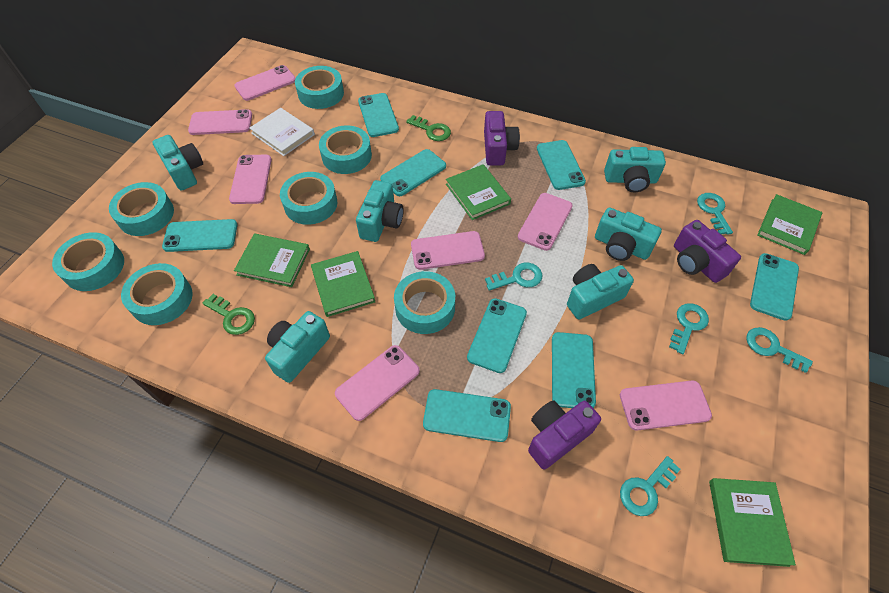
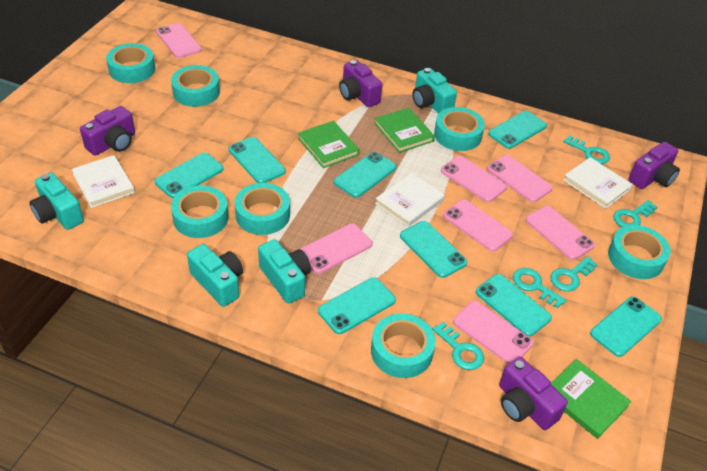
green book: 5 -> 3
green key: 2 -> 0
purple camera: 3 -> 4
turquoise camera: 6 -> 4
white book: 1 -> 3

